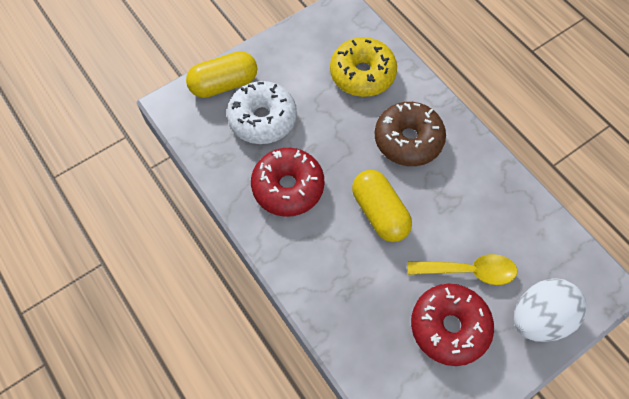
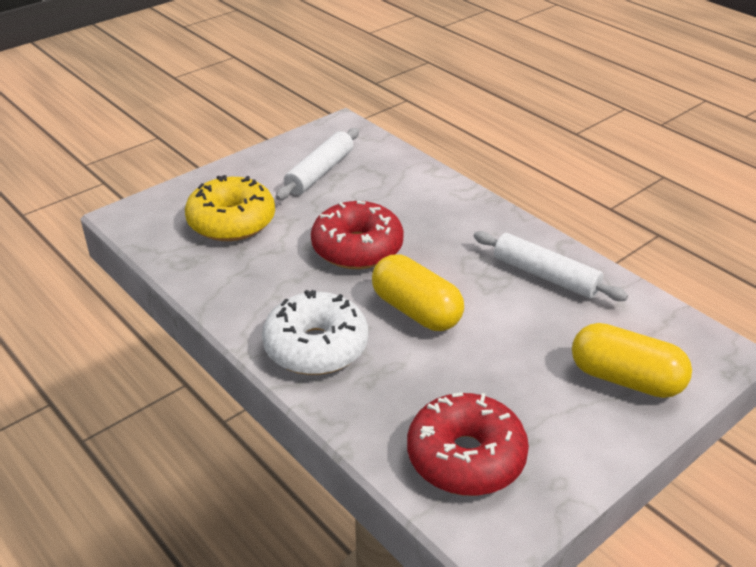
brown donut: 1 -> 0
white egg: 1 -> 0
white rolling pin: 0 -> 2
yellow spoon: 1 -> 0

